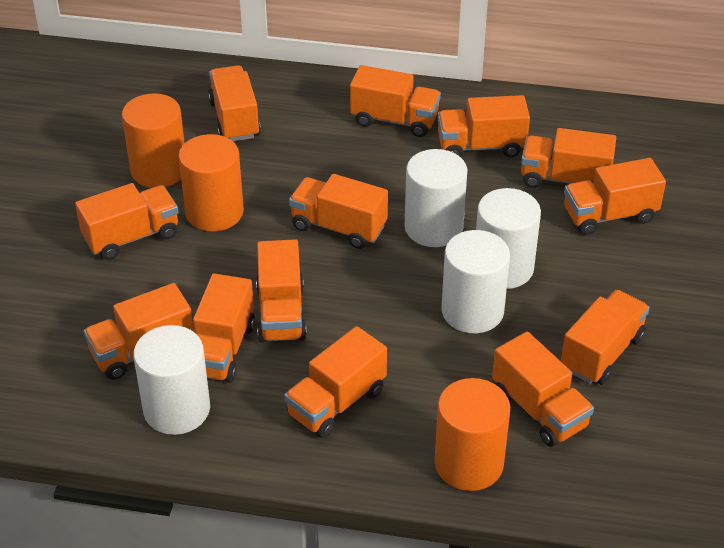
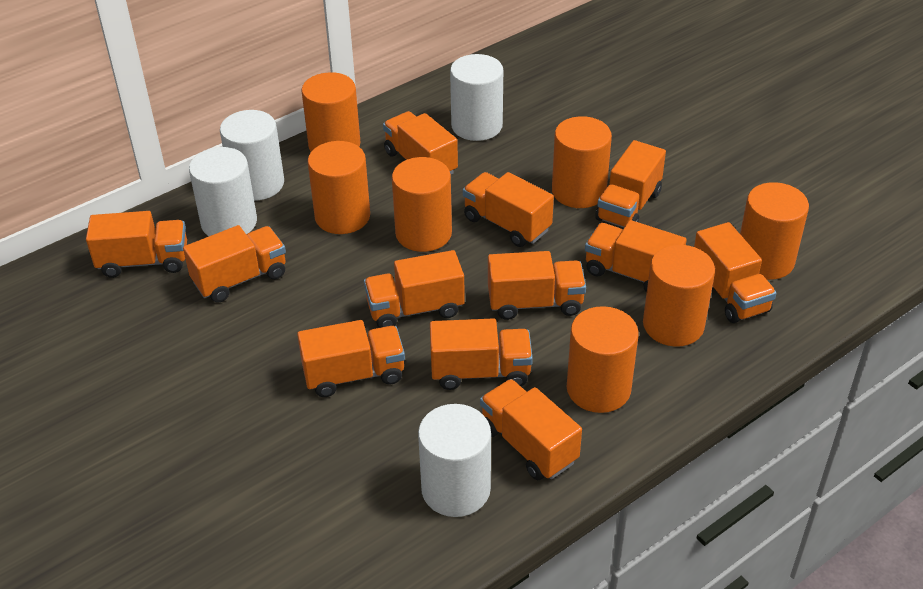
orange cylinder: 3 -> 7
orange truck: 13 -> 12

